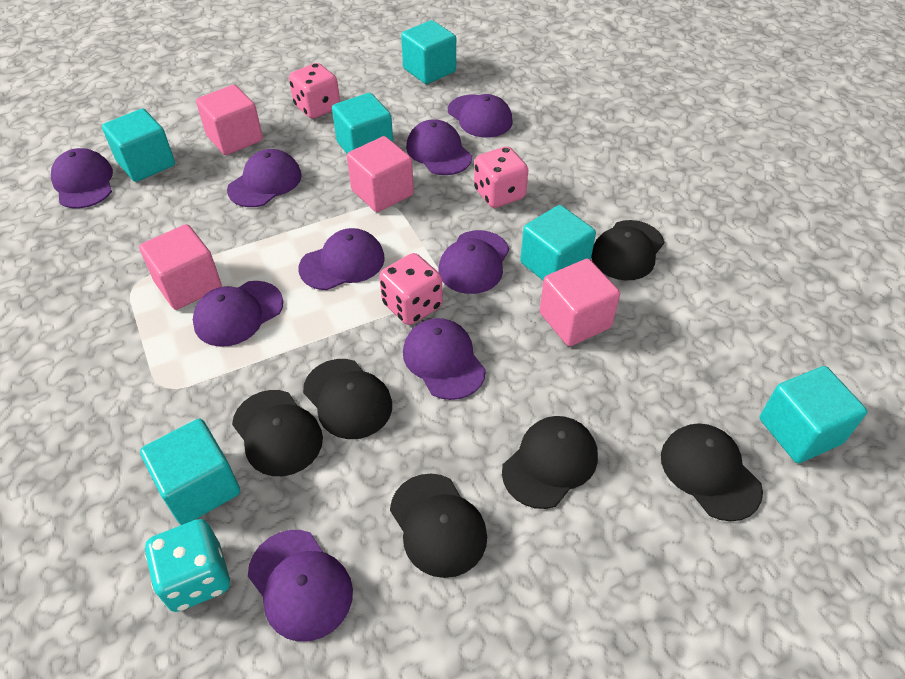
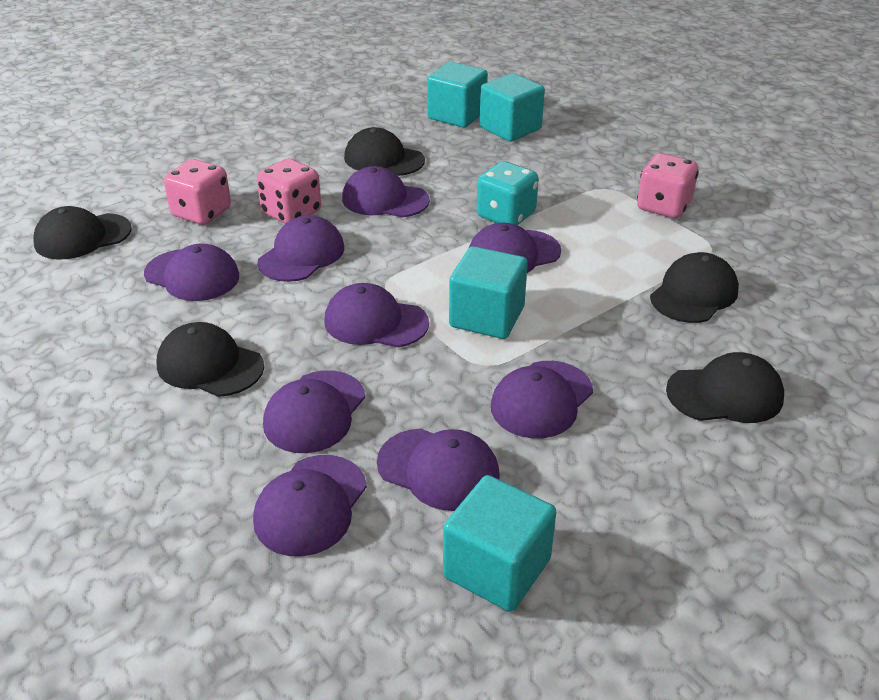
black cap: 6 -> 5
pink cube: 4 -> 0
turquoise cube: 6 -> 4

